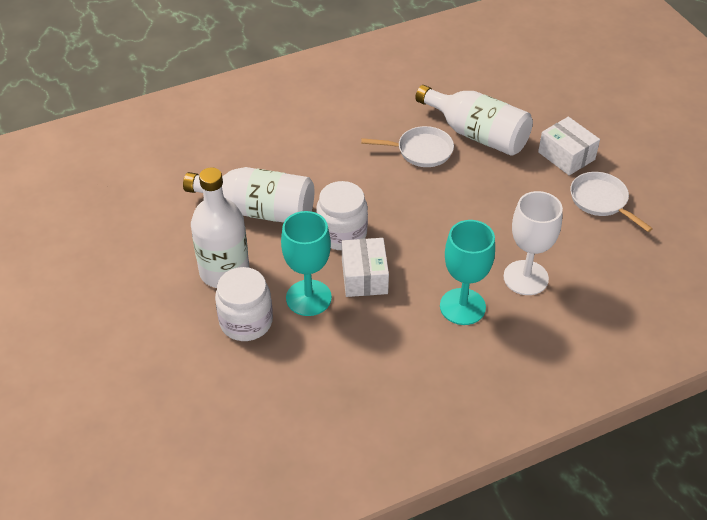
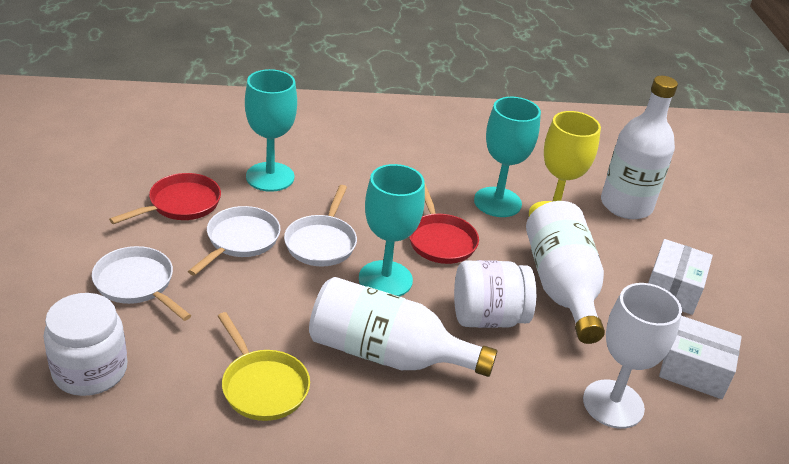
red pan: 0 -> 2
turquoise goblet: 2 -> 3
white pan: 2 -> 3
yellow goblet: 0 -> 1
yellow pan: 0 -> 1

